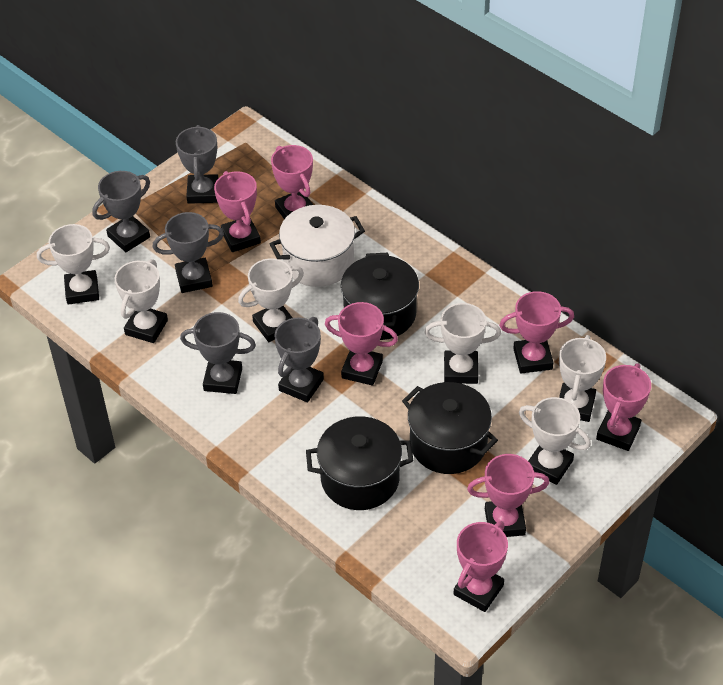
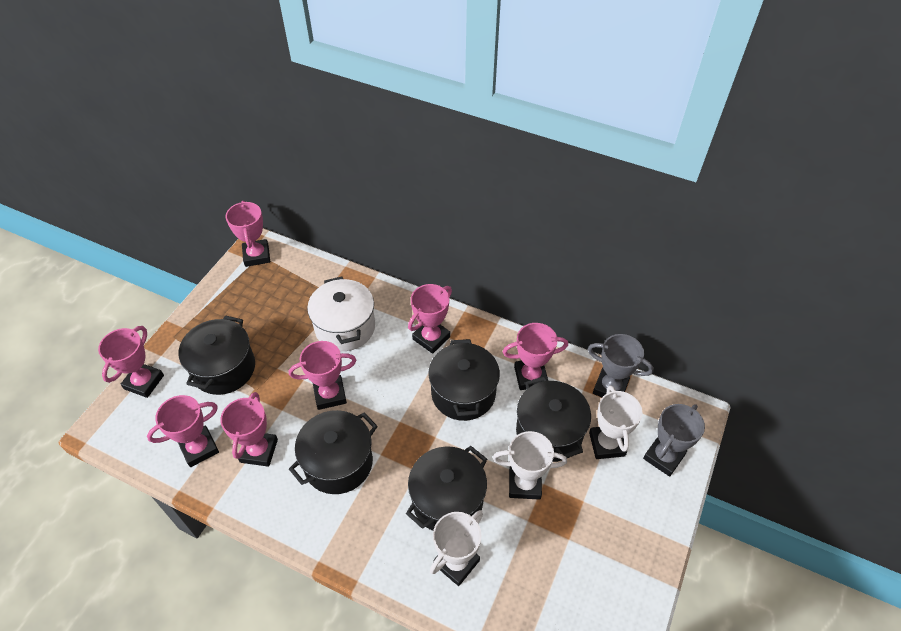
black pot: 3 -> 5
grey trophy: 5 -> 2
white trophy: 6 -> 3

